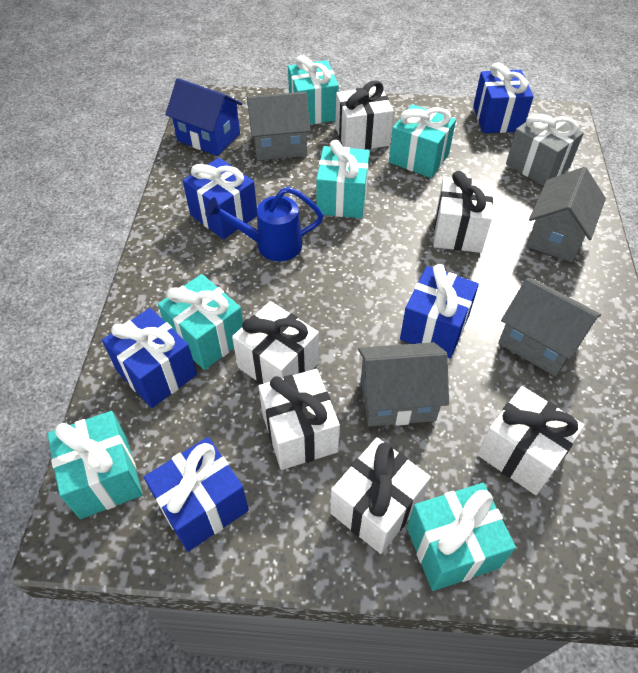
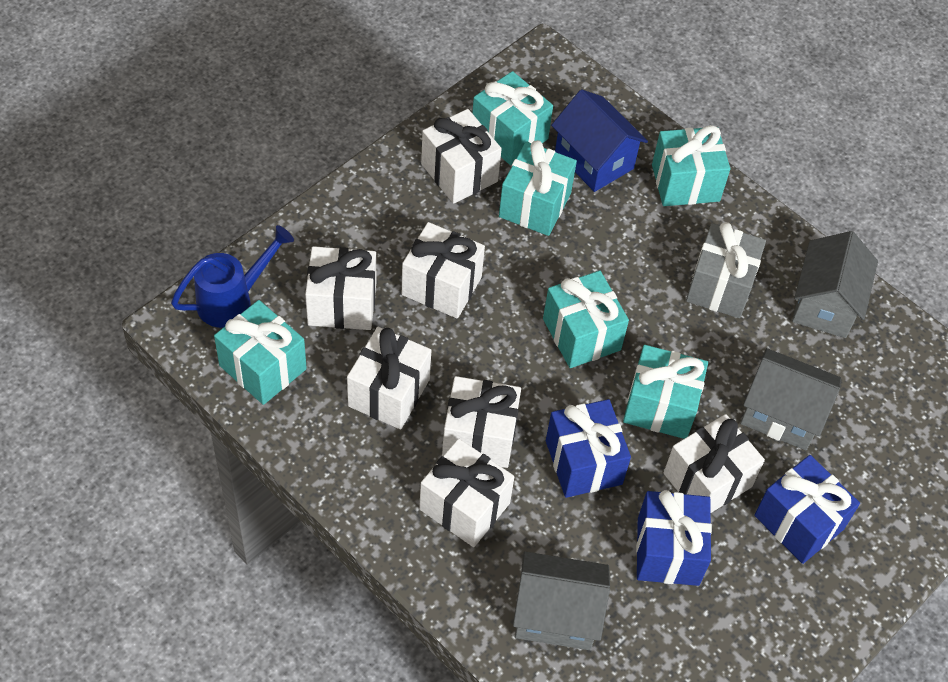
blue gift: 5 -> 3
grey house: 4 -> 3
white gift: 6 -> 7

